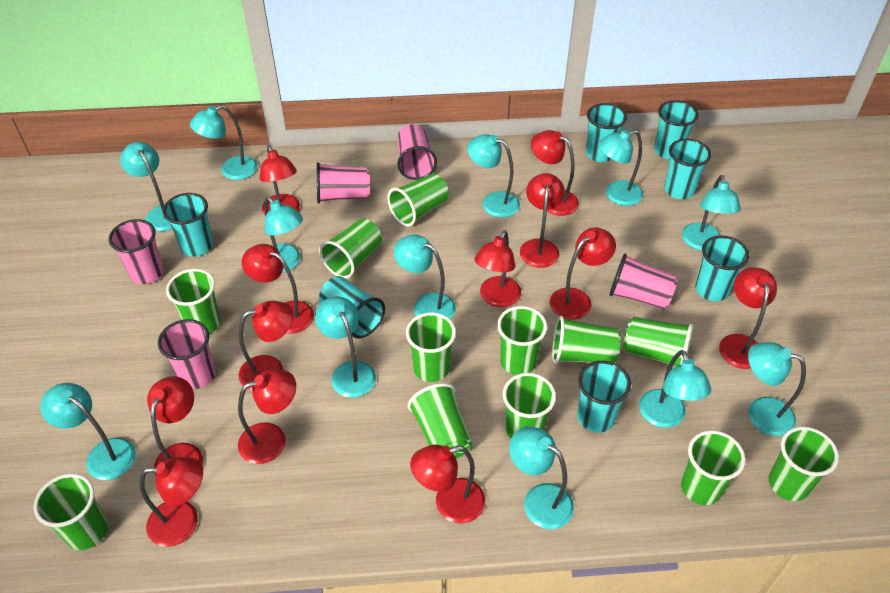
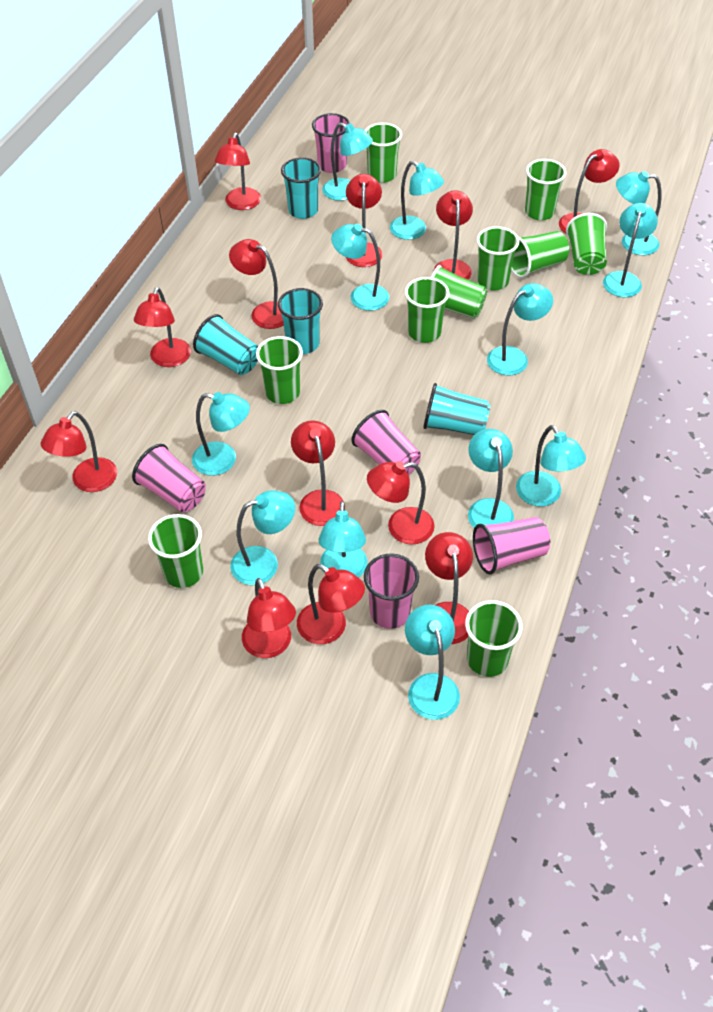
green cup: 12 -> 10
turquoise cup: 7 -> 4

